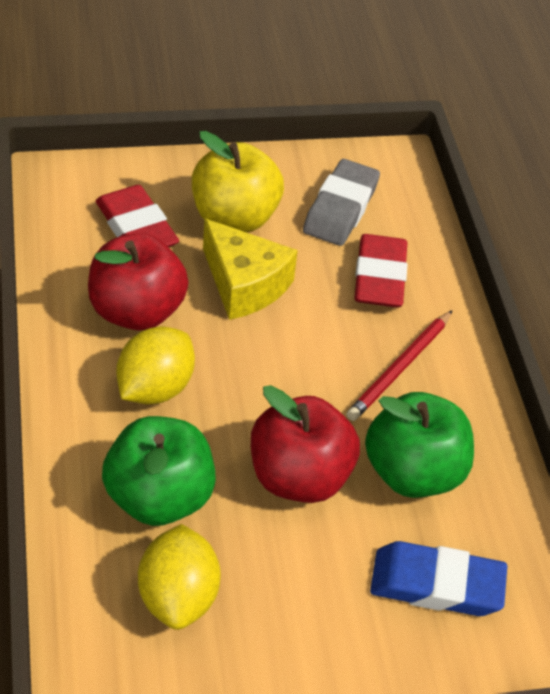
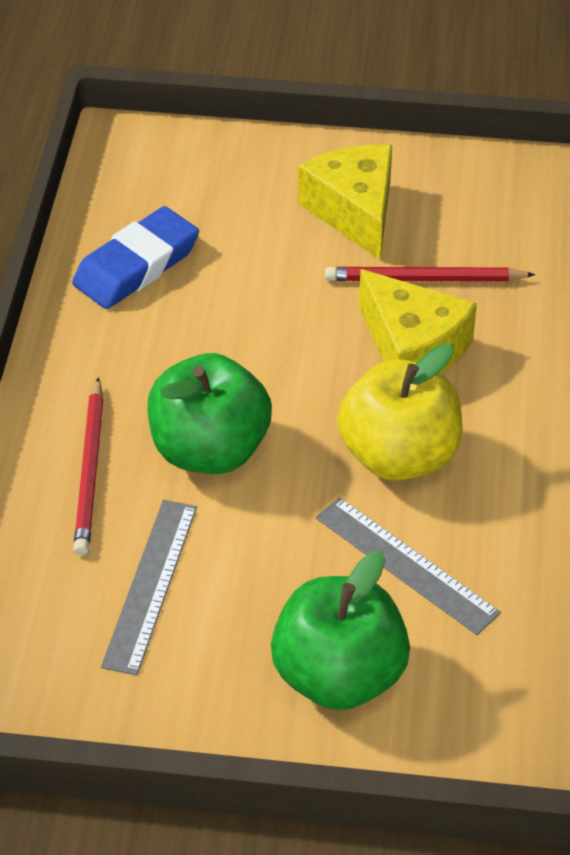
grey eraser: 1 -> 0
grey ruler: 0 -> 2
red apple: 2 -> 0
red eraser: 2 -> 0
red pencil: 1 -> 2
yellow cheese: 1 -> 2
yellow lemon: 2 -> 0

